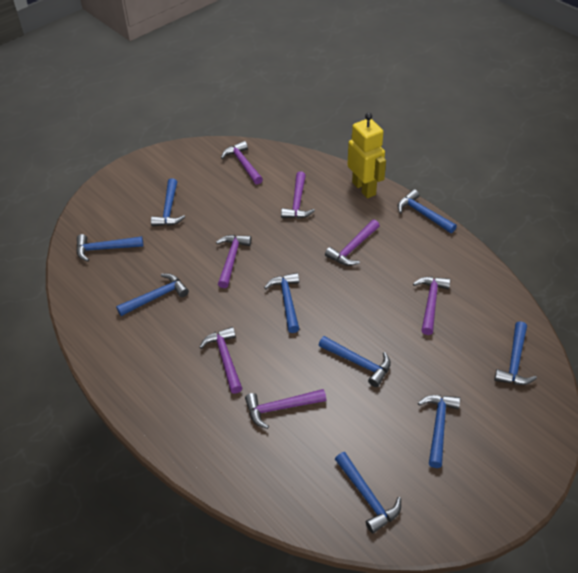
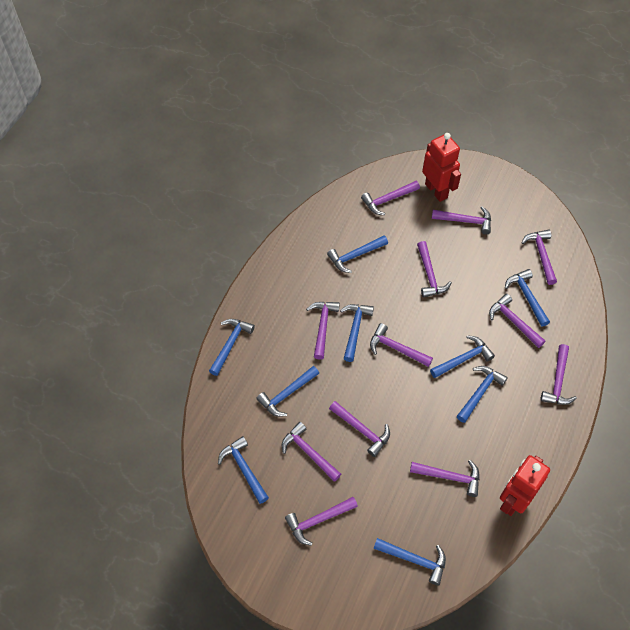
purple hammer: 7 -> 12
red robot: 0 -> 2
yellow robot: 1 -> 0

